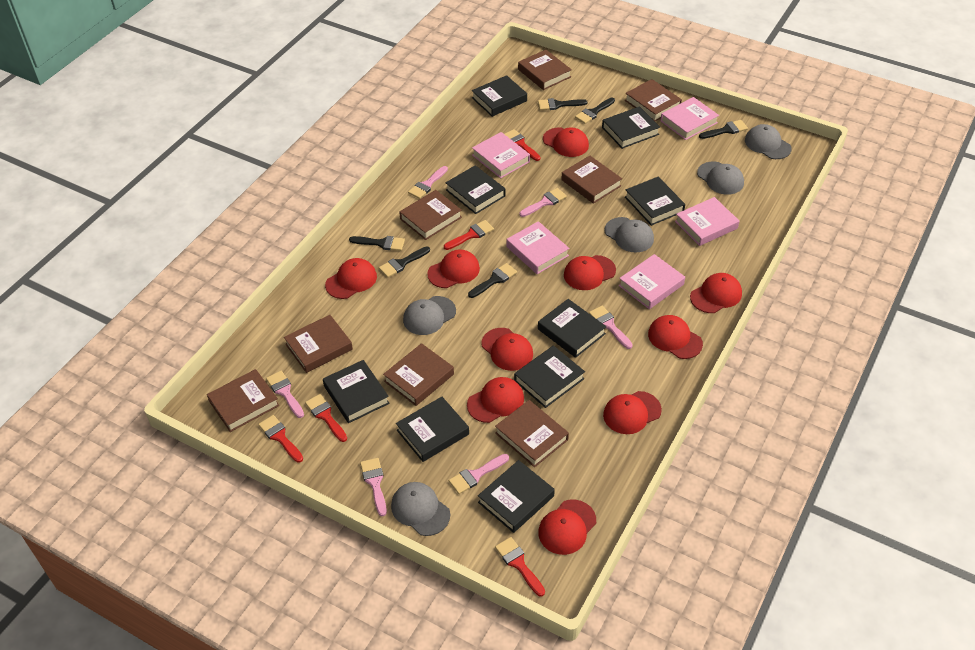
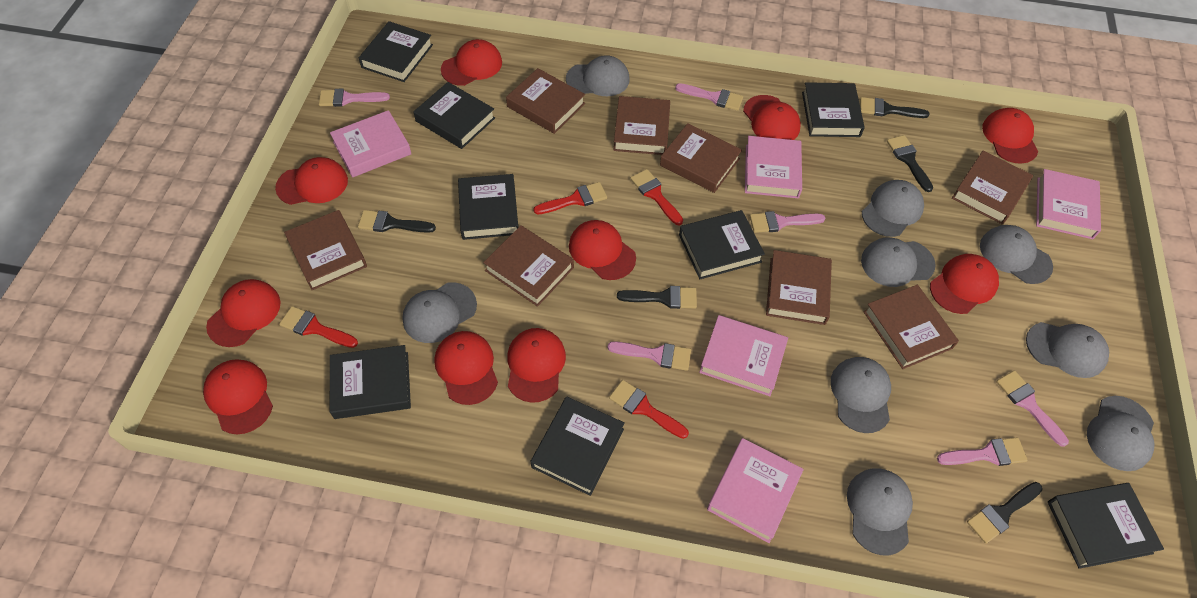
black book: 9 -> 8
black brush: 6 -> 5
grey cap: 5 -> 9
red brush: 5 -> 4

